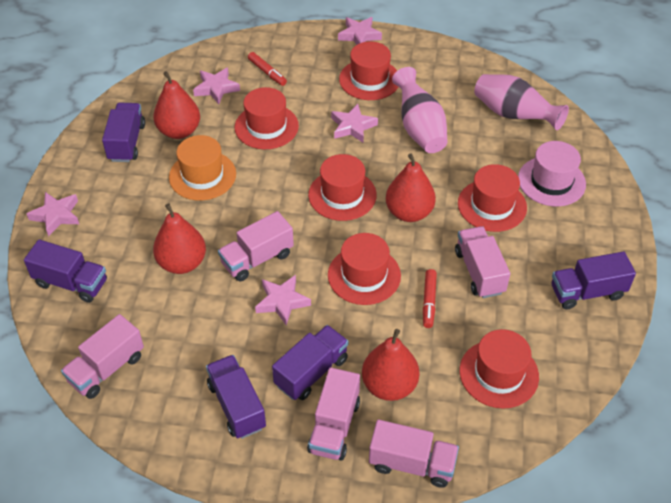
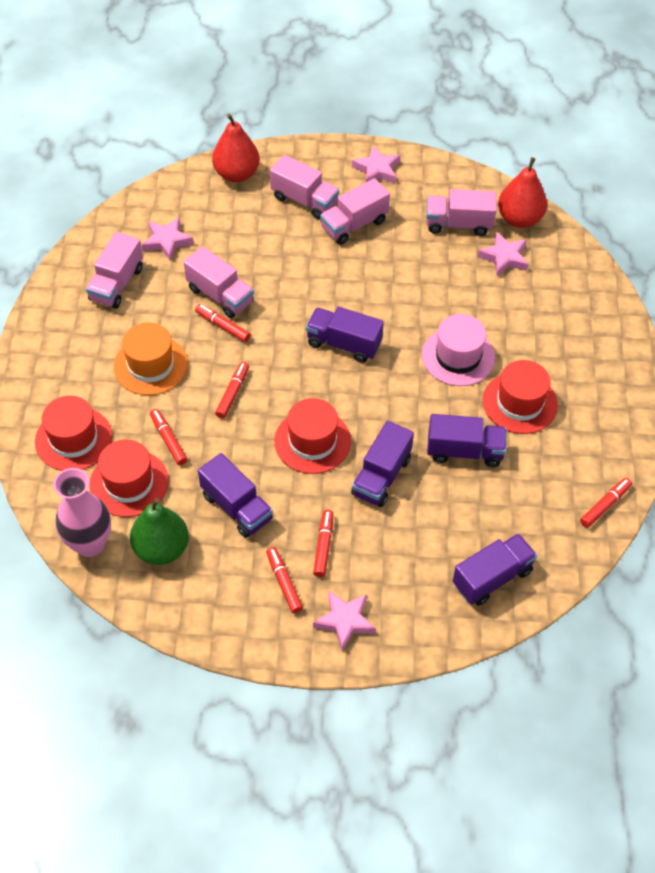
green pear: 0 -> 1
pink star: 5 -> 4
pink vase: 2 -> 1
red hat: 6 -> 4
red marker: 2 -> 6
red pear: 4 -> 2

